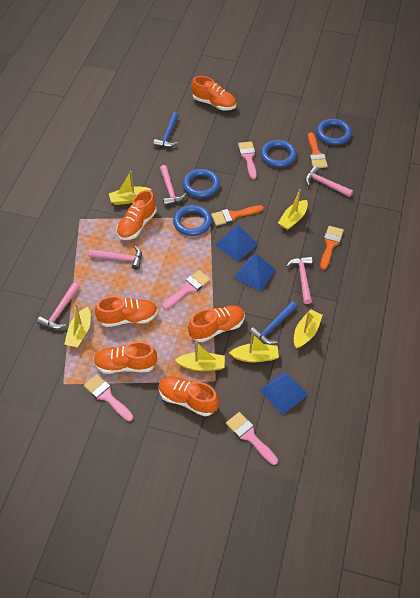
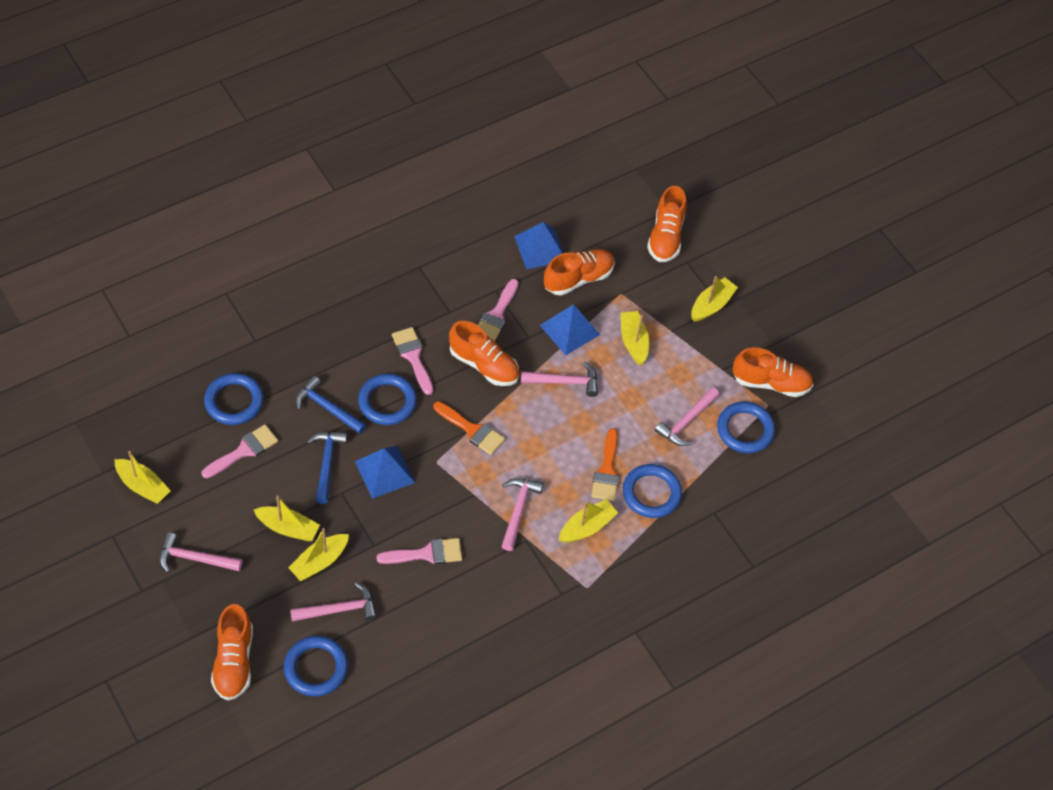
blue ring: 4 -> 5
orange brush: 3 -> 2
orange shoe: 6 -> 5

